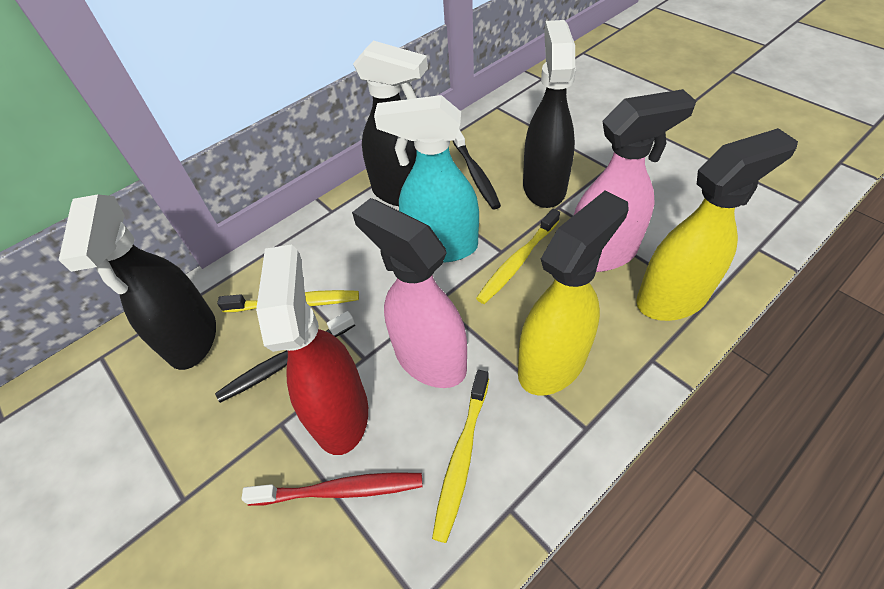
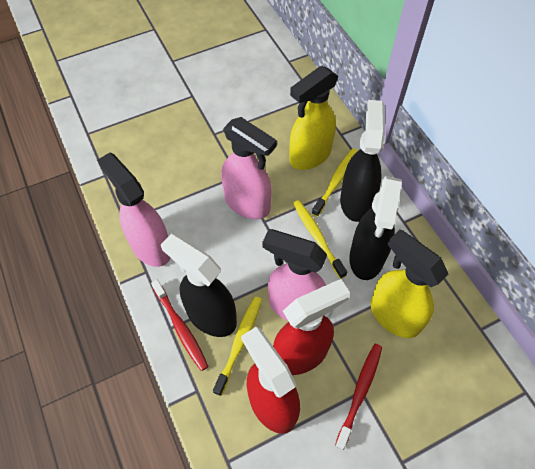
black toothbrush: 2 -> 0
pink spray bottle: 2 -> 3
red spray bottle: 1 -> 2
red toothbrush: 1 -> 2
turquoise spray bottle: 1 -> 0

